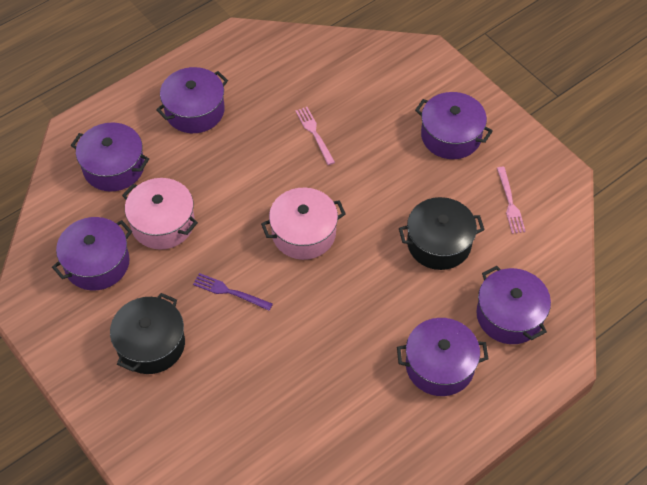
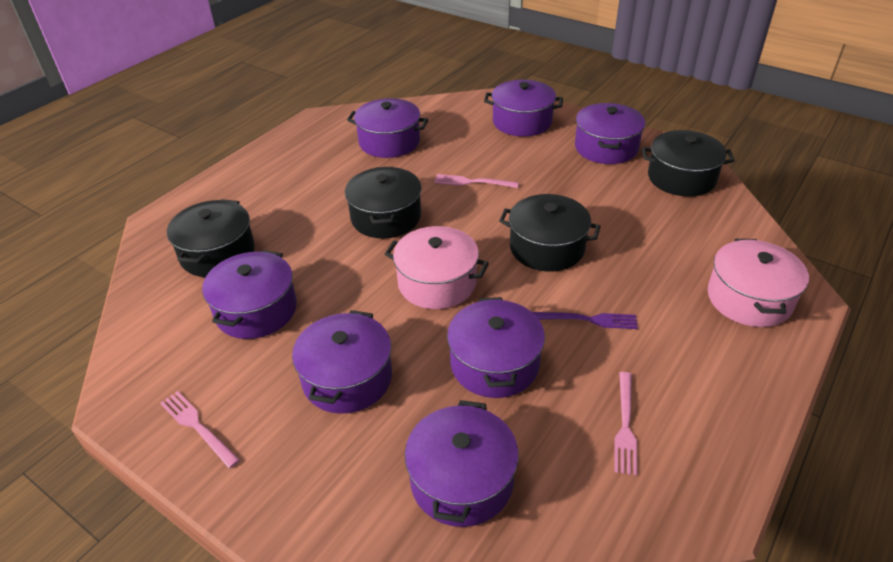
black pot: 2 -> 4
pink fork: 2 -> 3
purple pot: 6 -> 7

